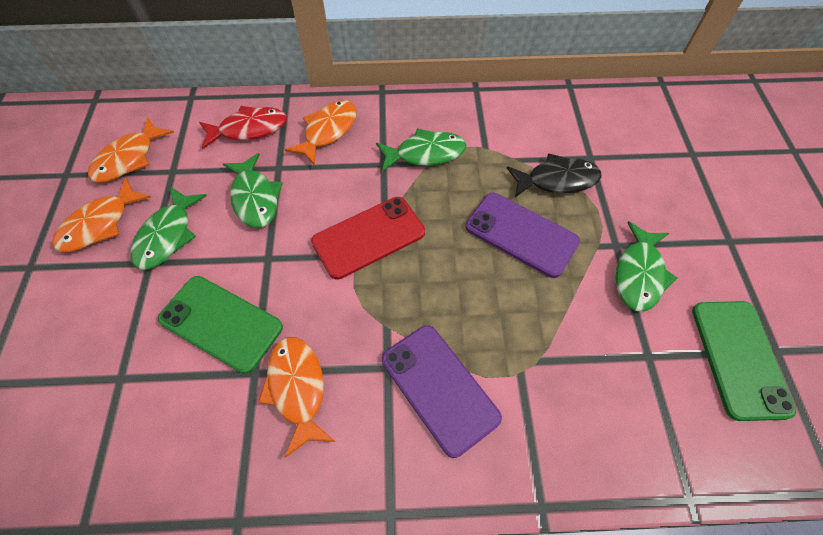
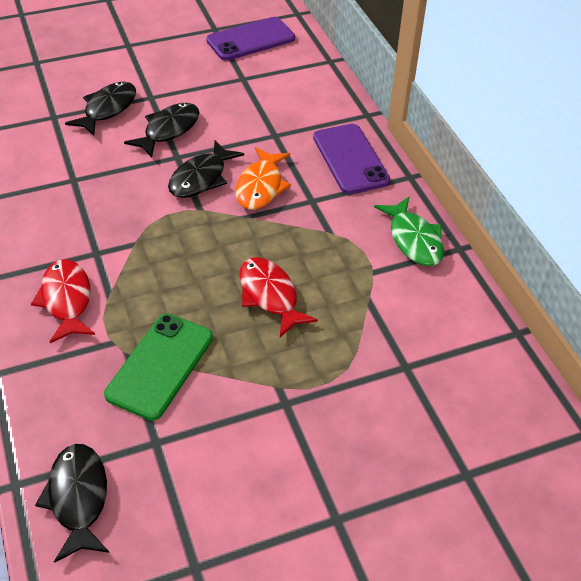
black fish: 1 -> 4
green fish: 4 -> 1
green phone: 2 -> 1
orange fish: 4 -> 1
red fish: 1 -> 2
red phone: 1 -> 0

